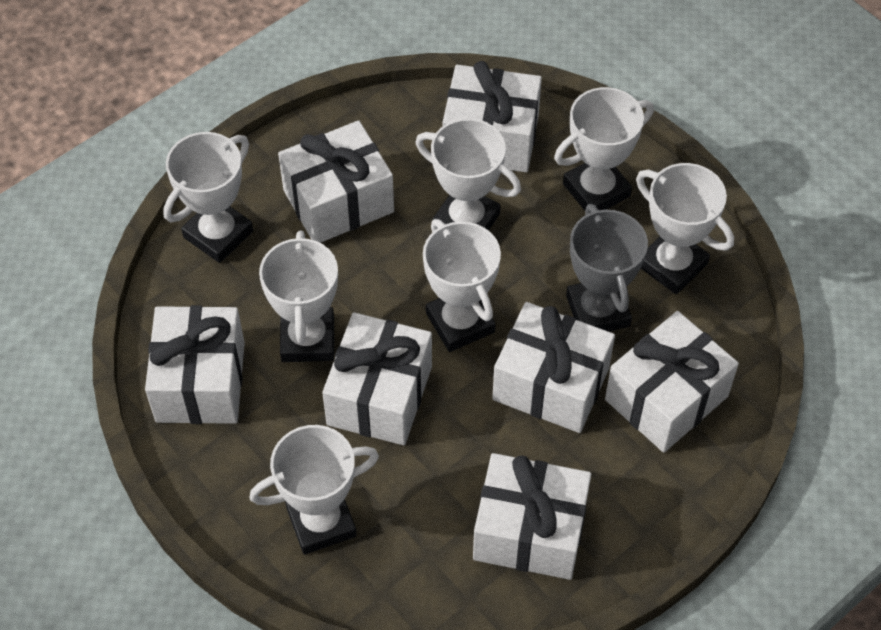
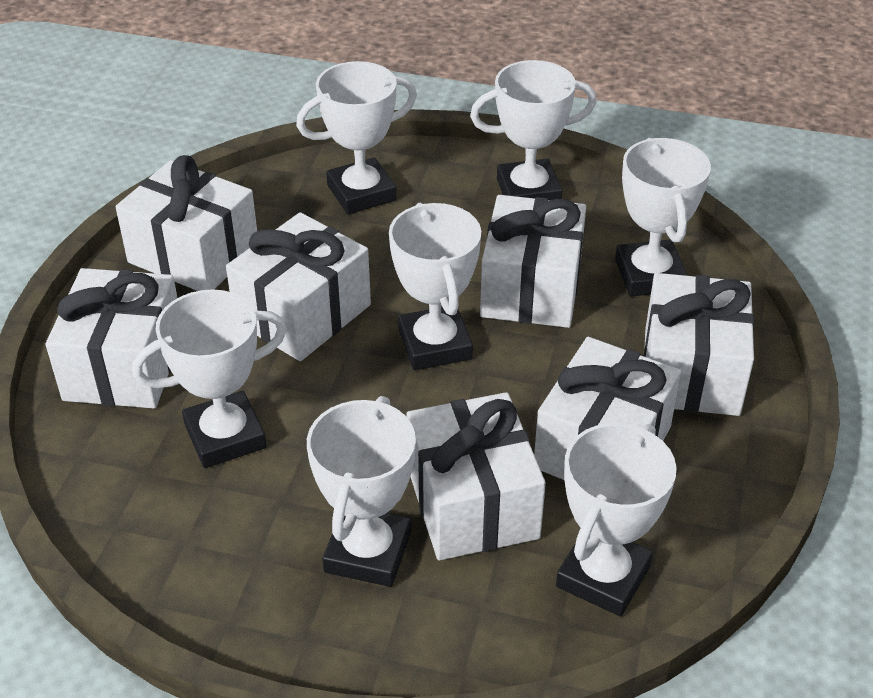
grey trophy: 1 -> 0

